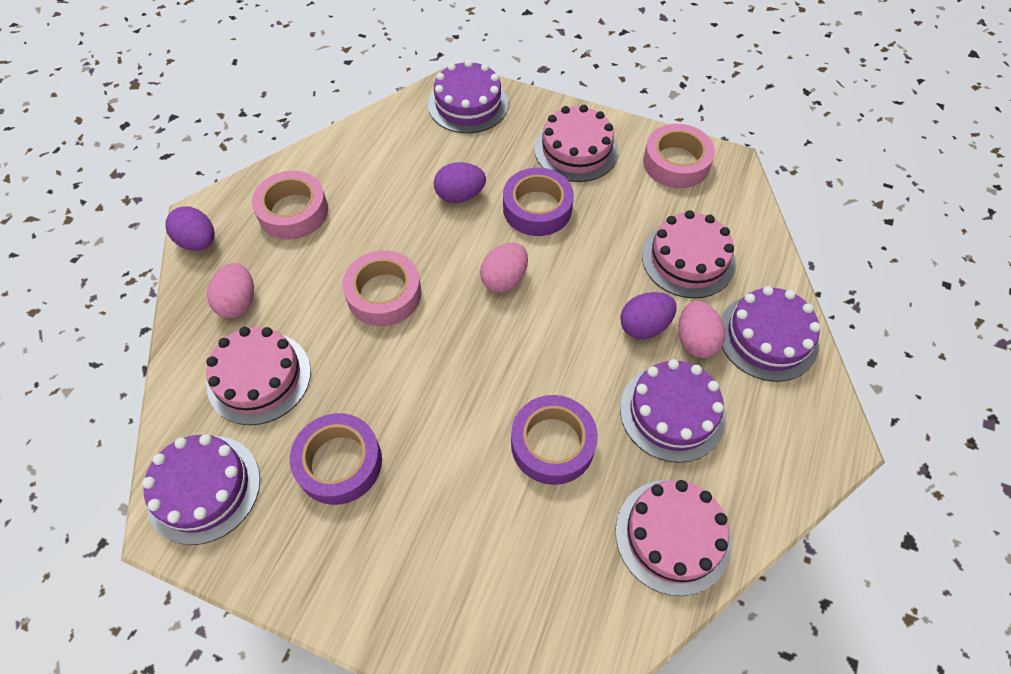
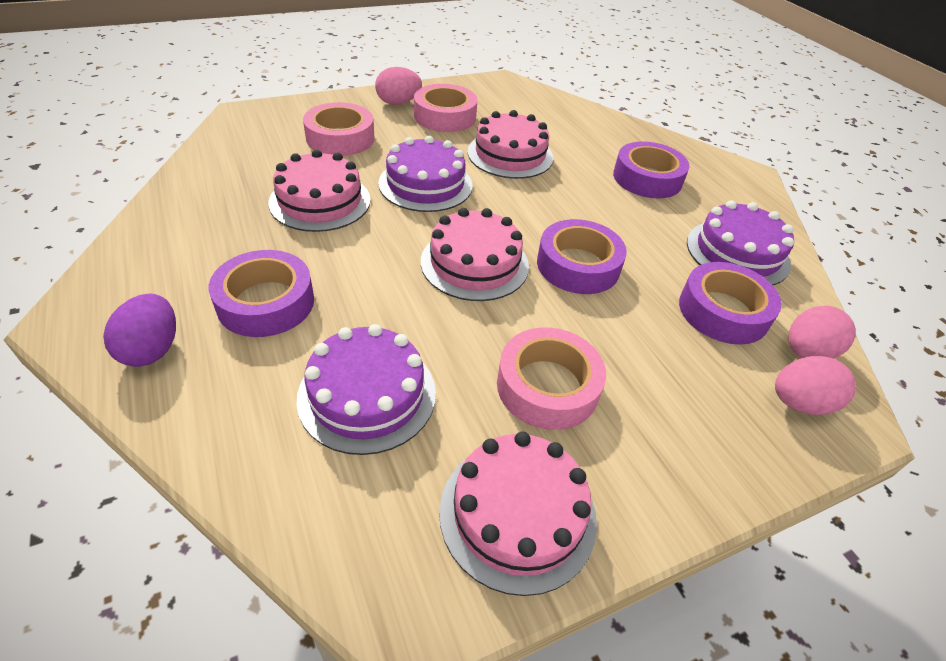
purple cake: 4 -> 3
purple egg: 3 -> 1
purple tape: 3 -> 4

